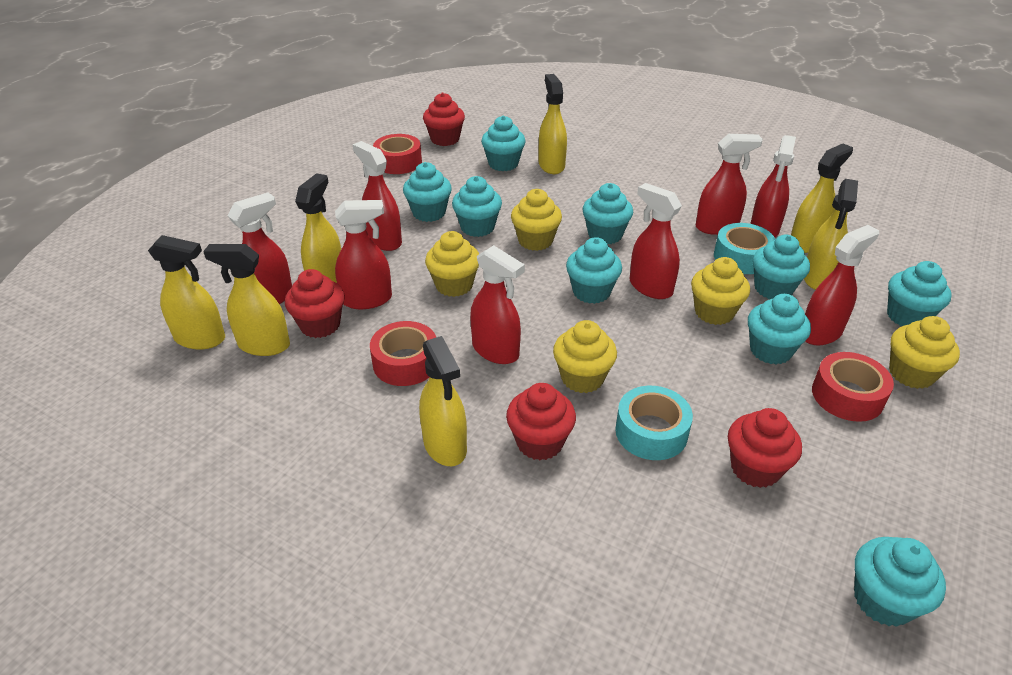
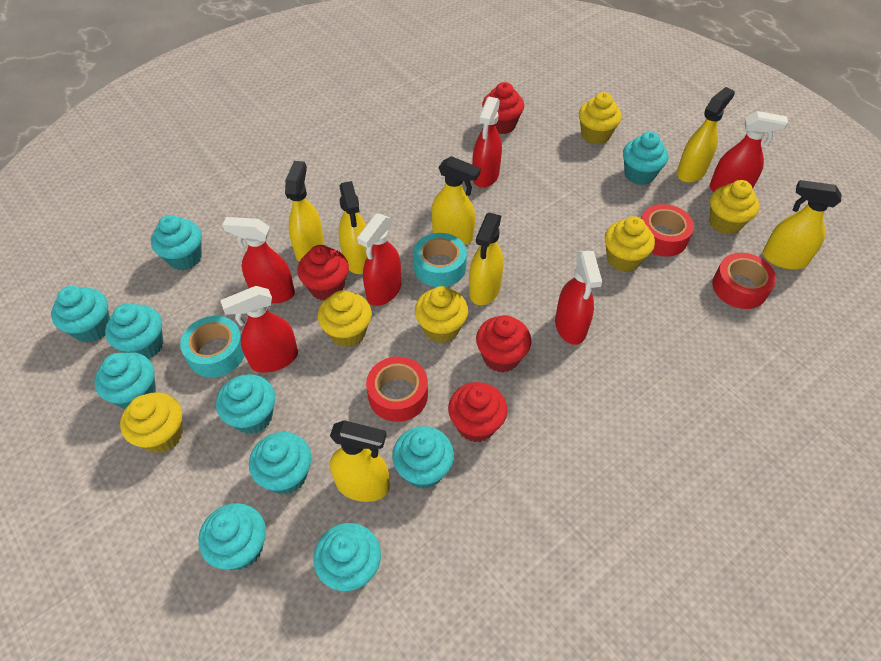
red spray bottle: 8 -> 6
turquoise cupcake: 9 -> 10
yellow cupcake: 5 -> 6

